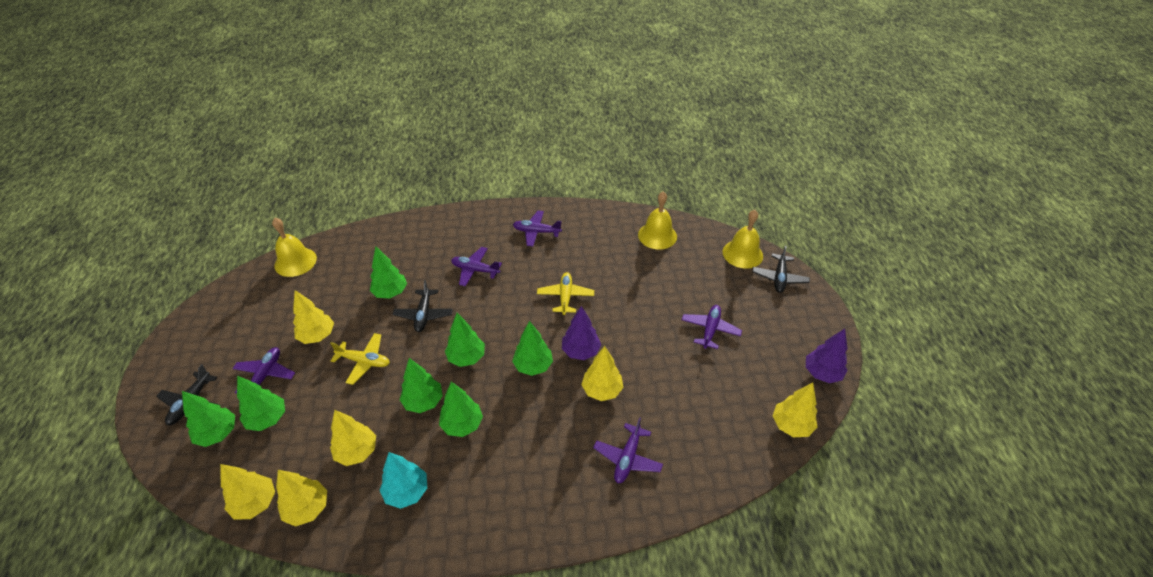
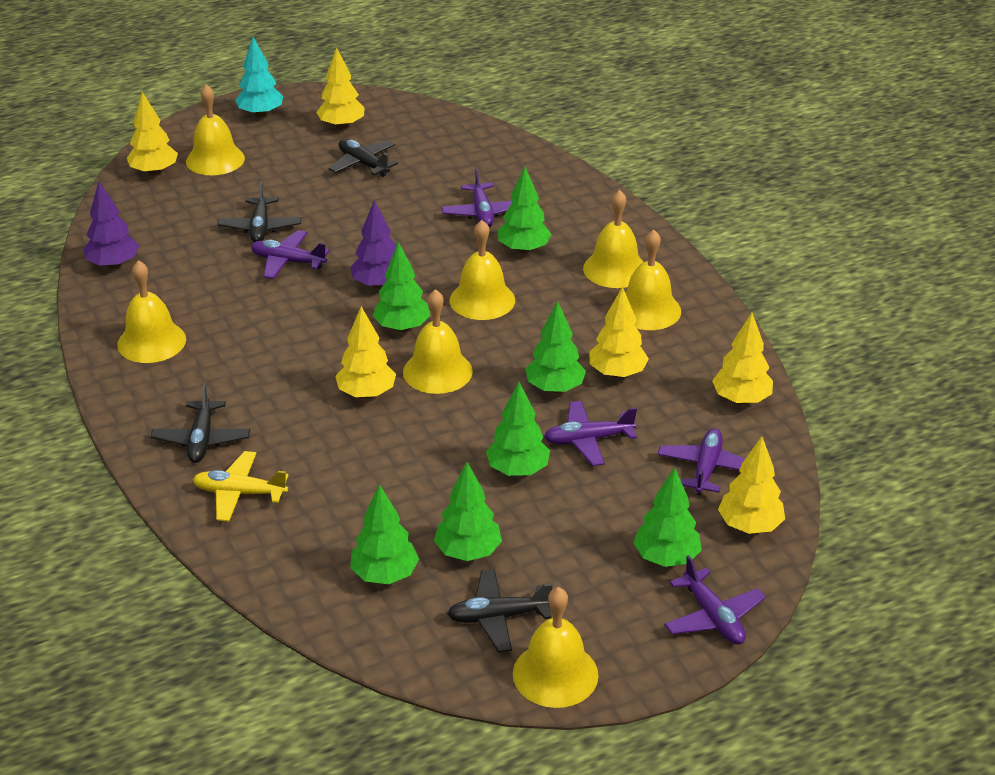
black plane: 3 -> 4
yellow bell: 3 -> 7
yellow plane: 2 -> 1

